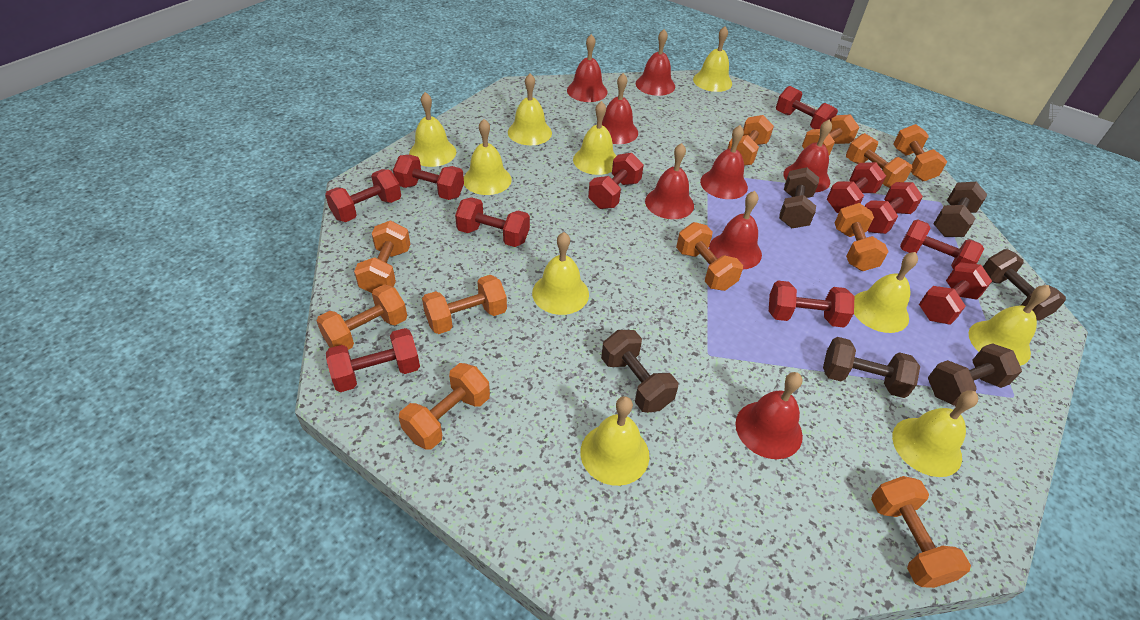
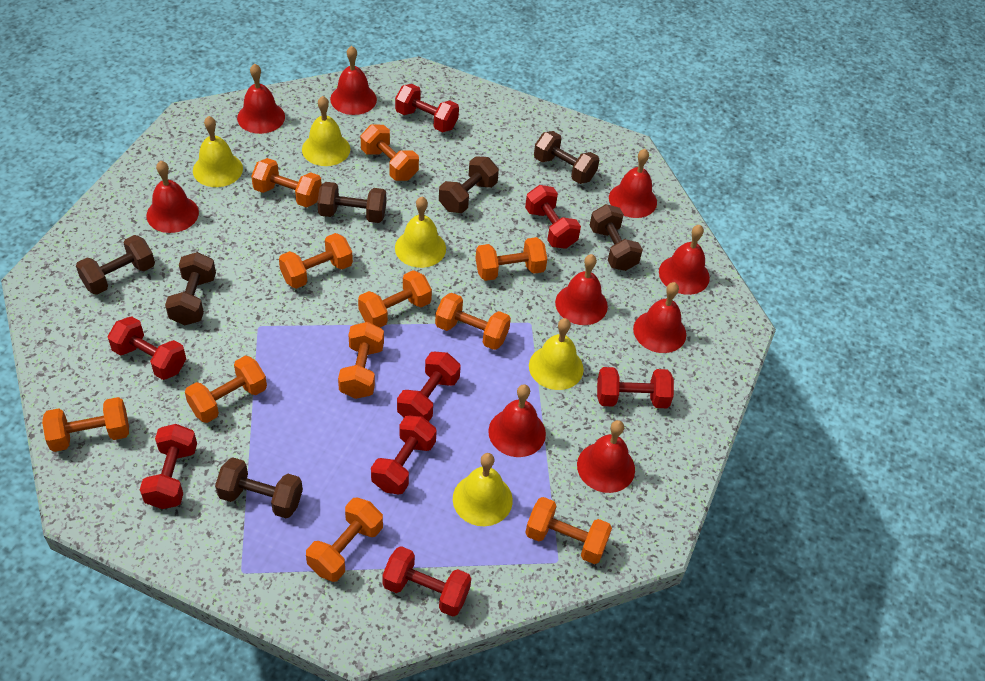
brown dumbbell: 6 -> 7
red bell: 8 -> 9
red dumbbell: 11 -> 8
yellow bell: 10 -> 5

